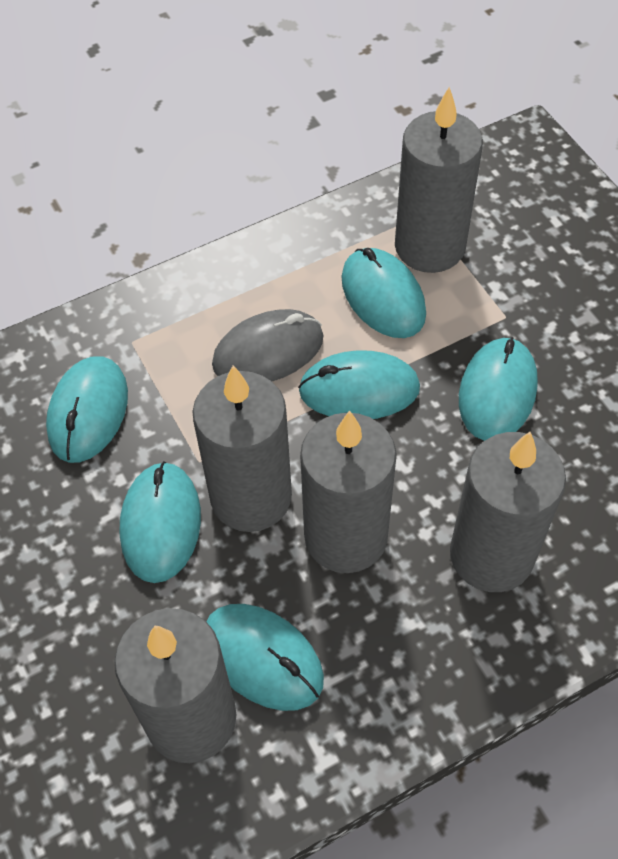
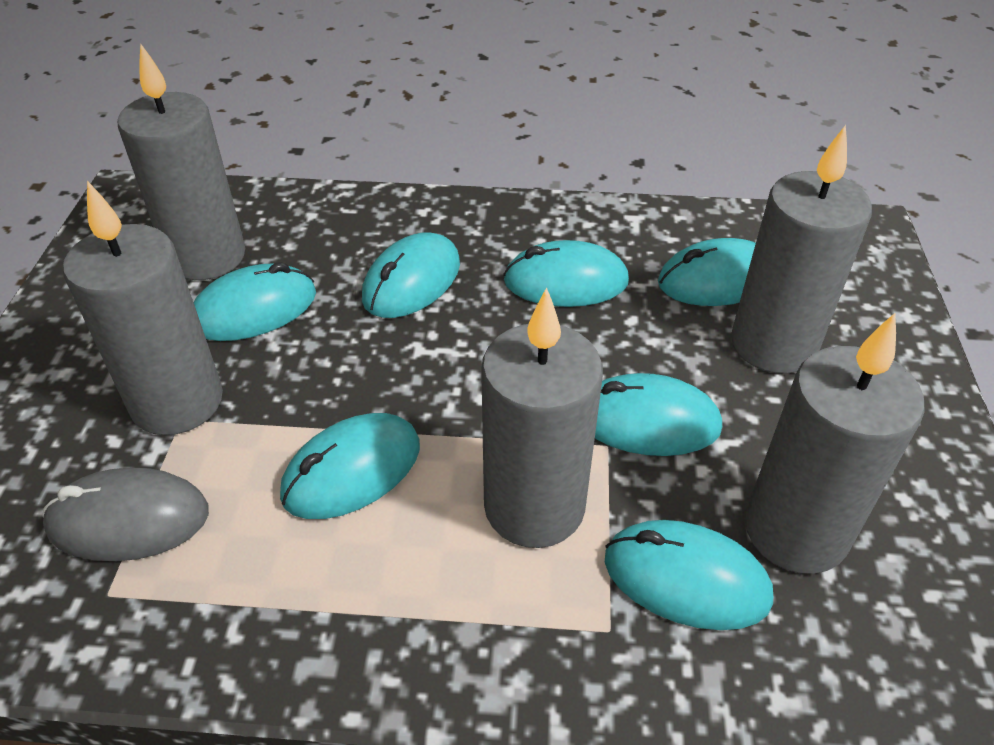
turquoise mouse: 6 -> 7

